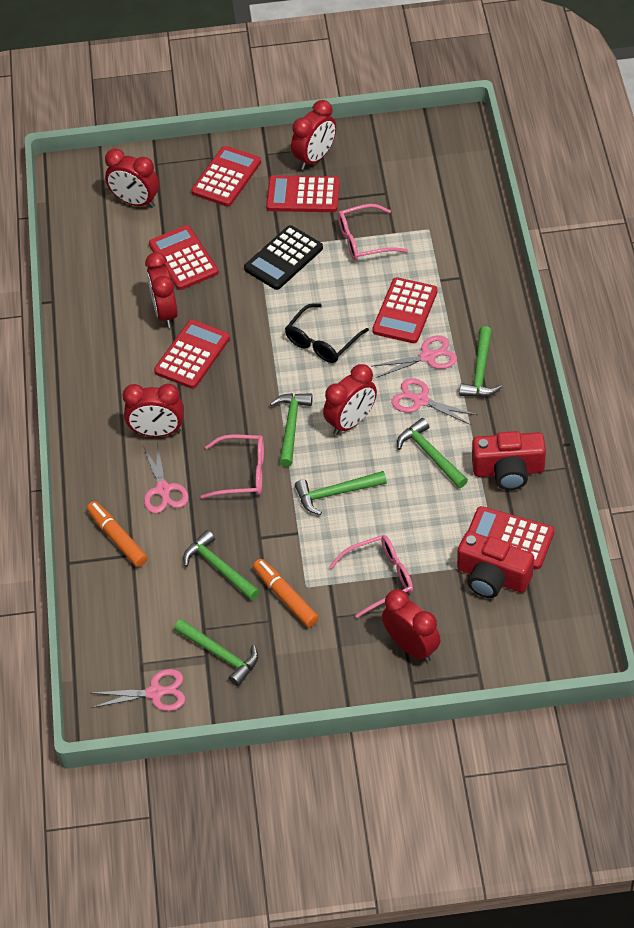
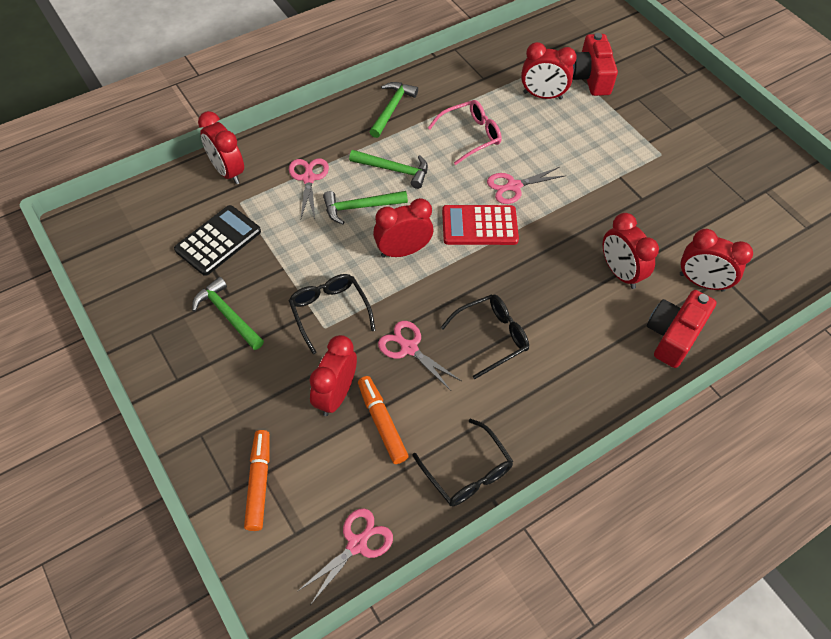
black glasses: 1 -> 3
green hammer: 6 -> 4
pink glasses: 3 -> 1
red calculator: 6 -> 1

